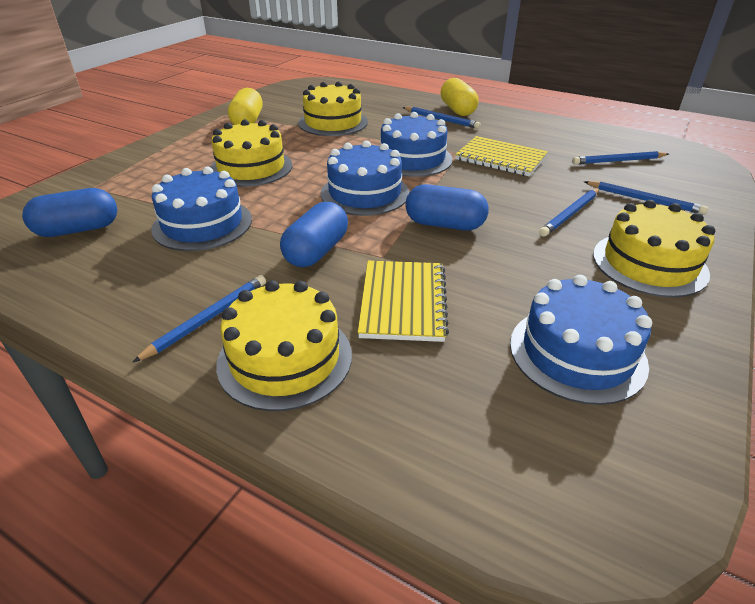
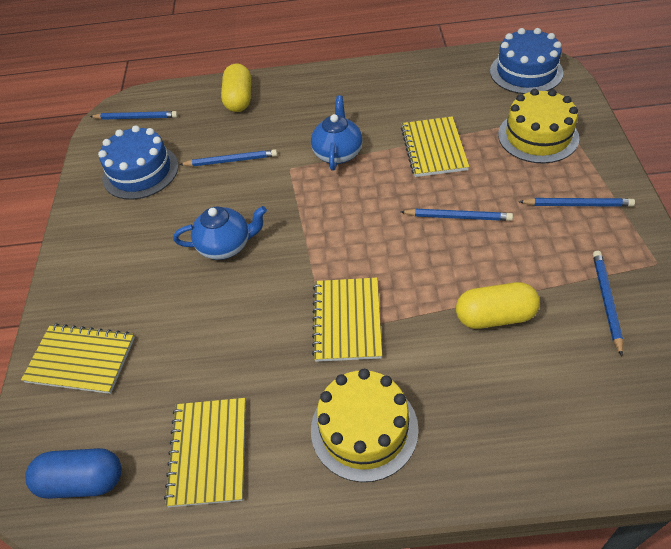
blue cake: 4 -> 2
blue capsule: 3 -> 1
blue teapot: 0 -> 2
yellow cake: 4 -> 2
yellow notebook: 2 -> 4

